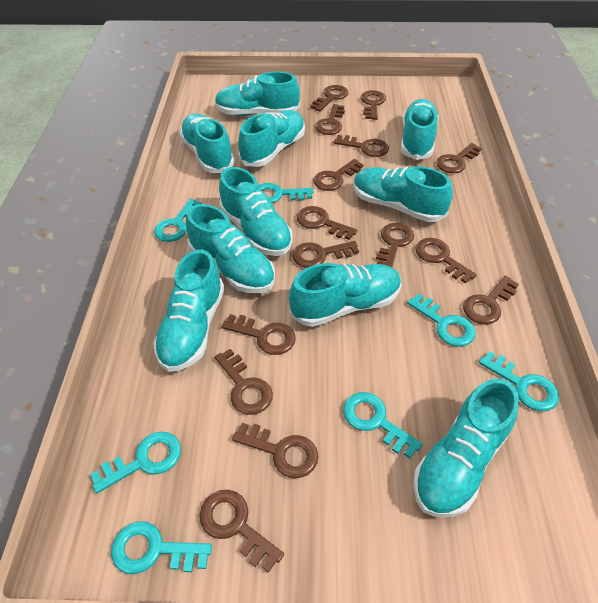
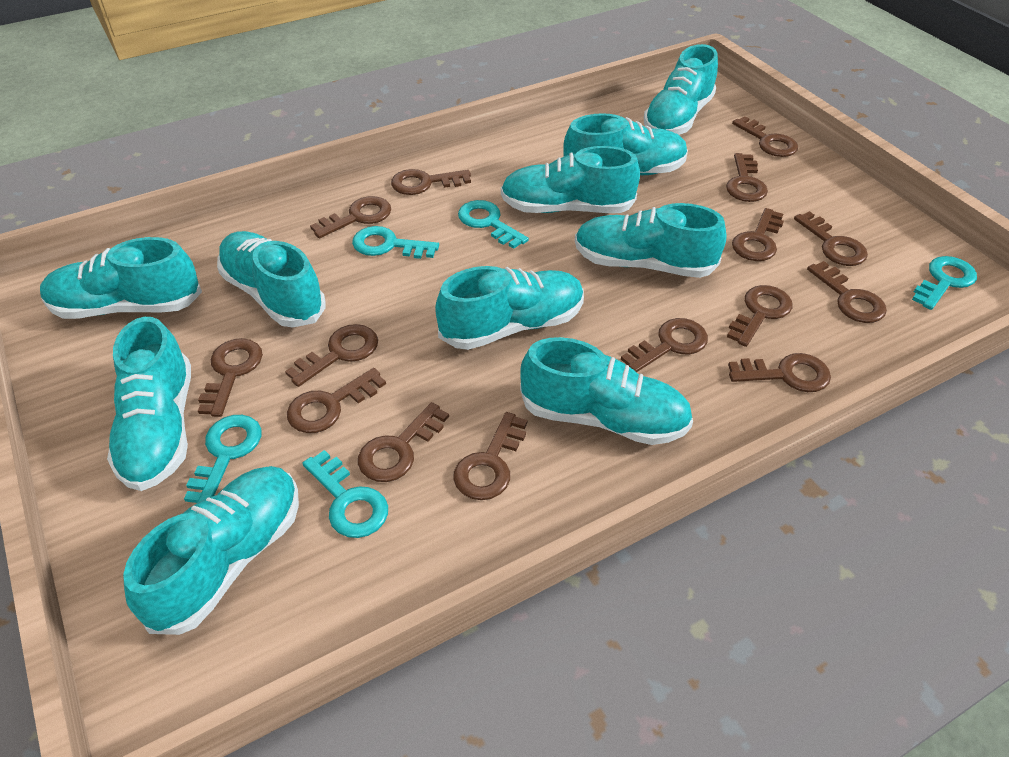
turquoise key: 7 -> 5

